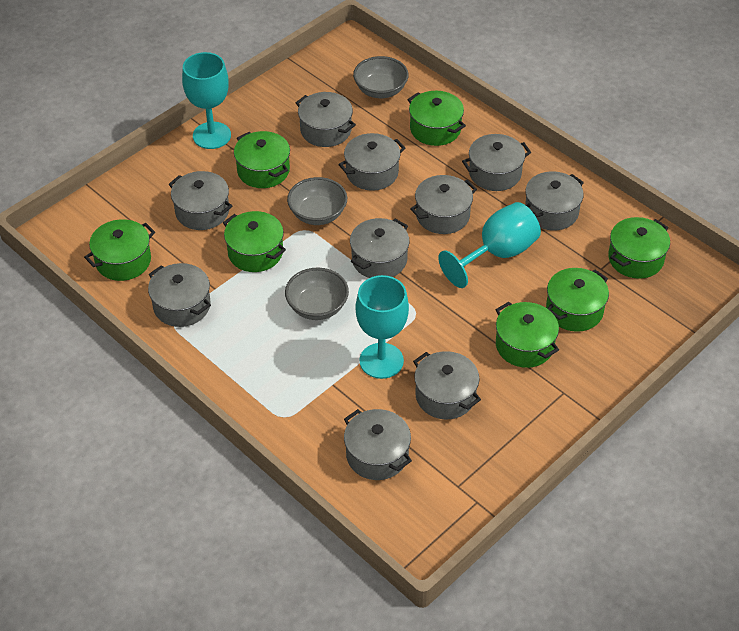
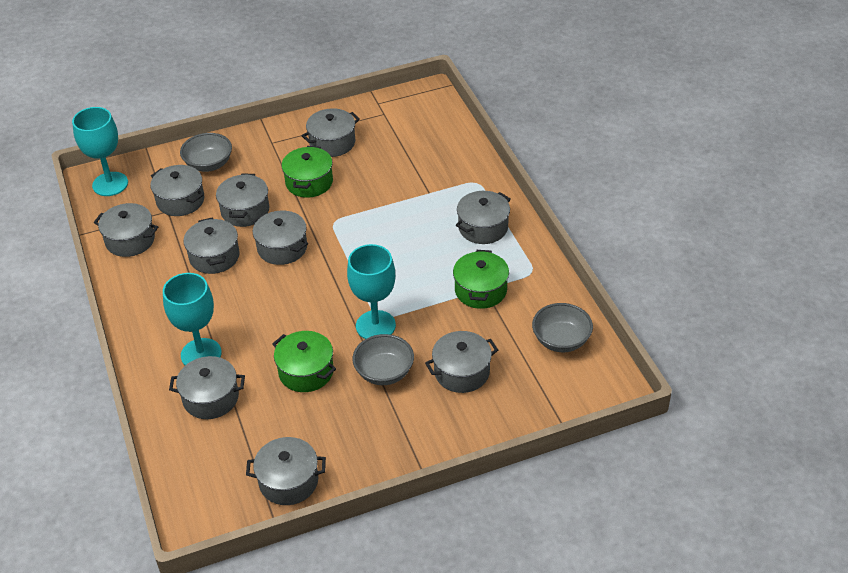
green pot: 7 -> 3

